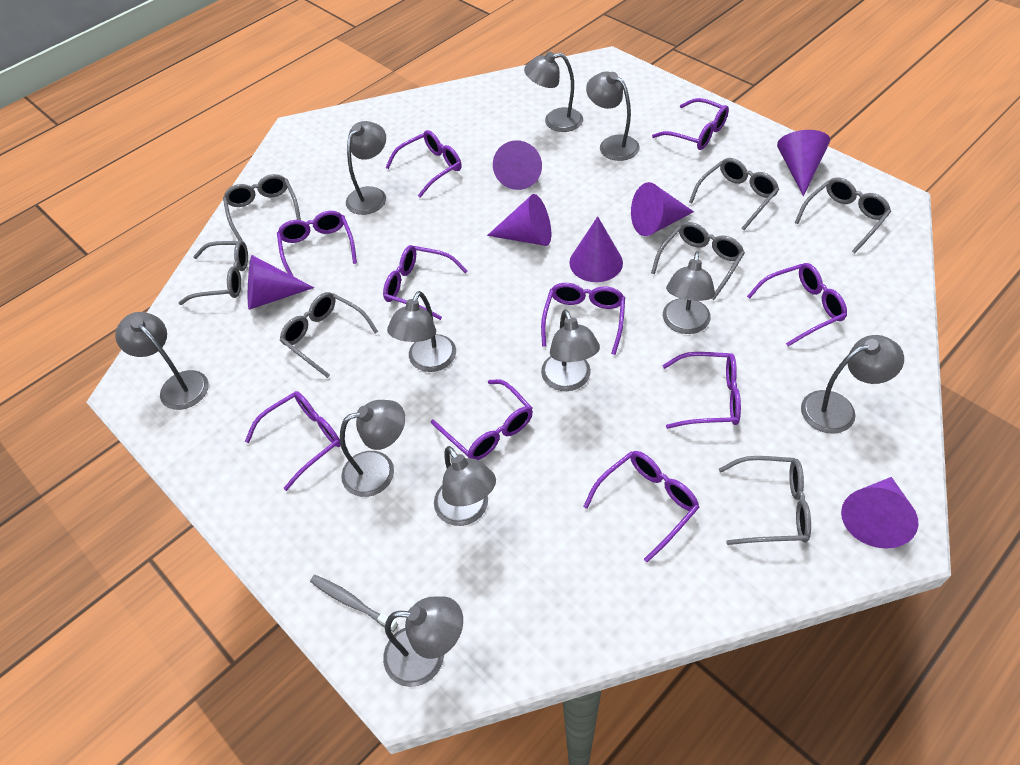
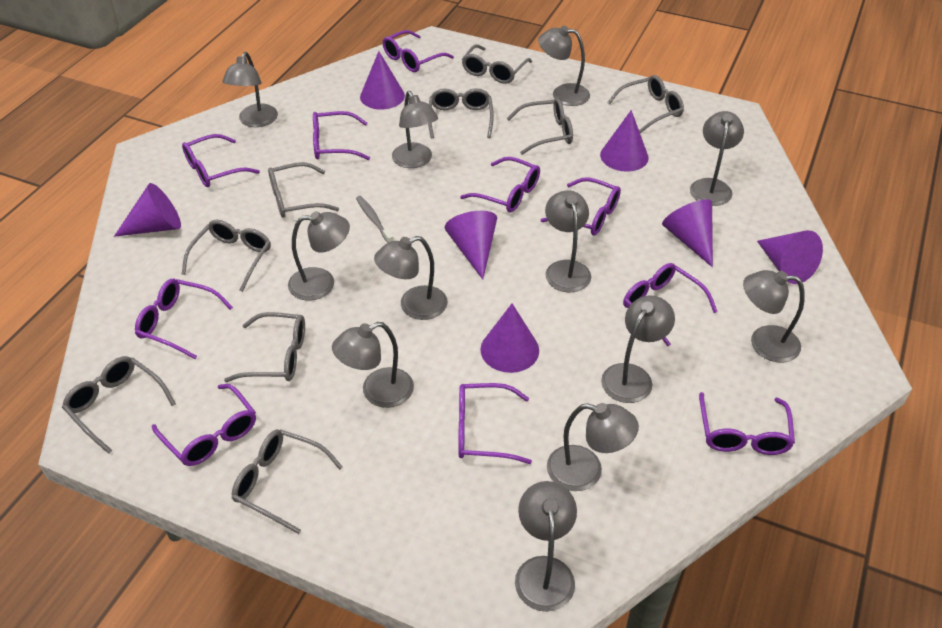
grey glasses: 7 -> 9
grey lamp: 11 -> 12

